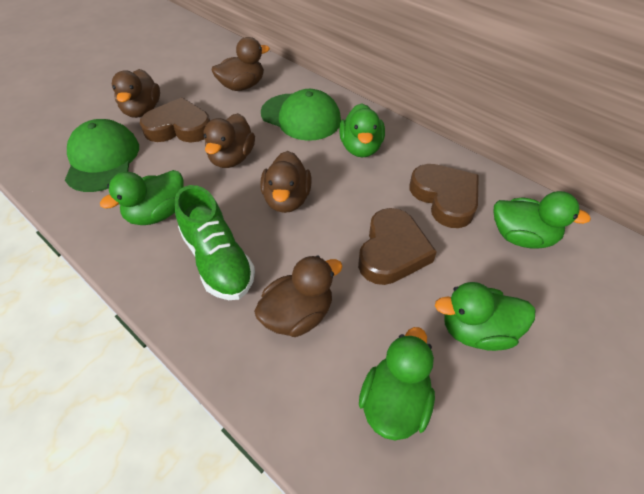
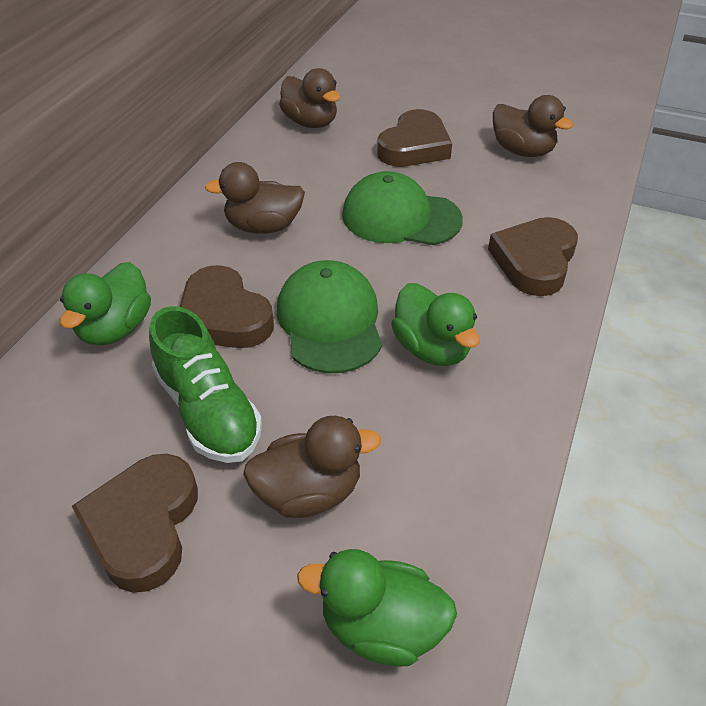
brown duck: 5 -> 4
brown heart: 3 -> 4
green duck: 5 -> 3

